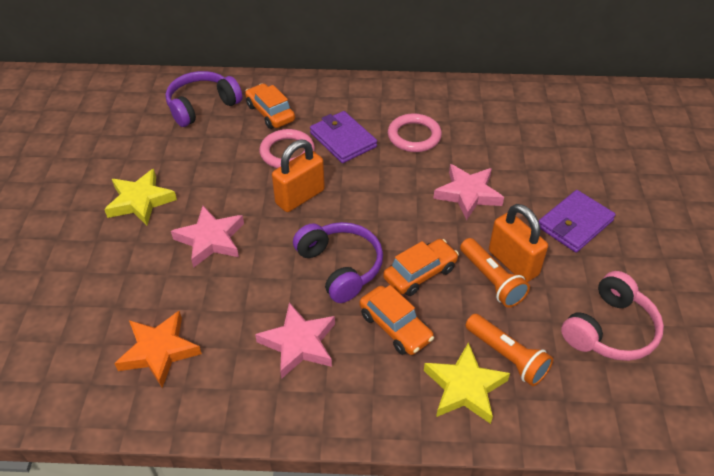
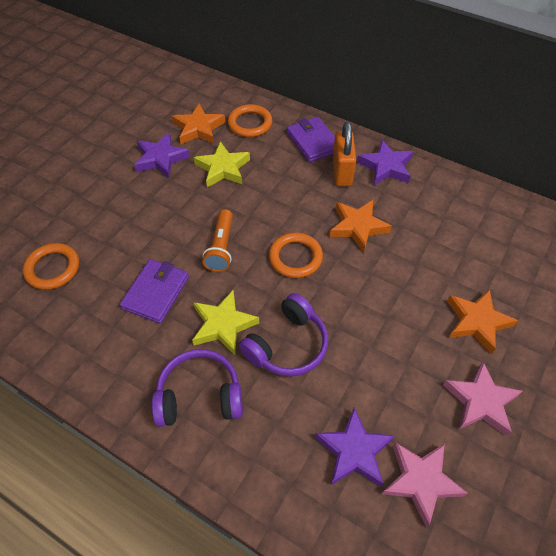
orange car: 3 -> 0
orange flashlight: 2 -> 1
orange padlock: 2 -> 1
orange ring: 0 -> 3
orange star: 1 -> 3
pink headphones: 1 -> 0
pink ring: 2 -> 0
pink star: 3 -> 2
purple star: 0 -> 3

